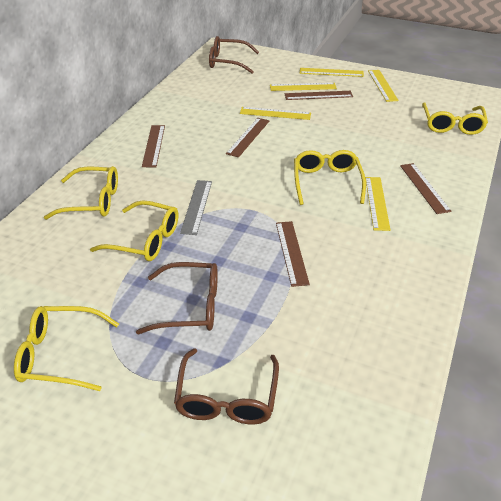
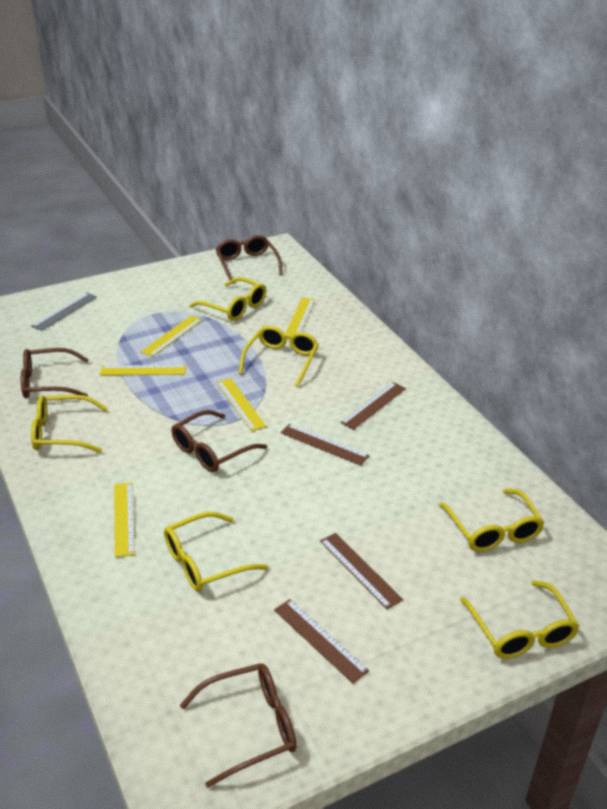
brown glasses: 3 -> 4
brown ruler: 5 -> 4
yellow glasses: 5 -> 6

